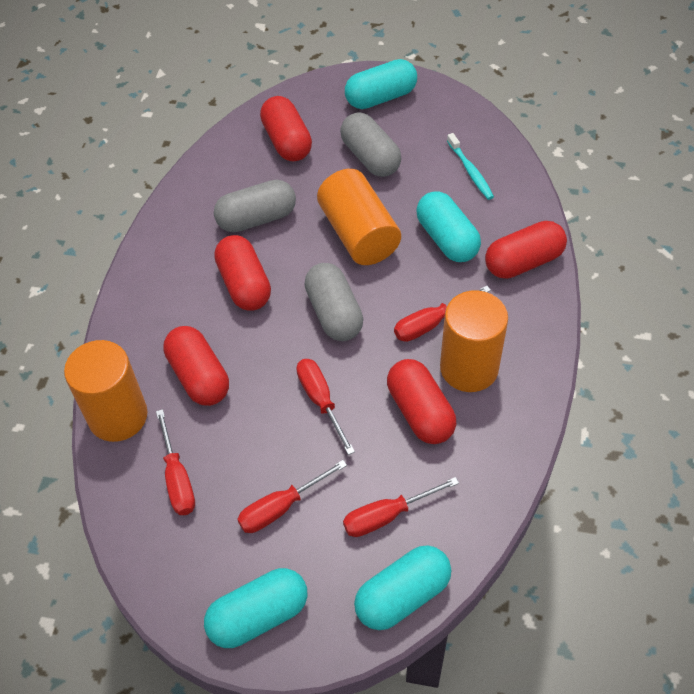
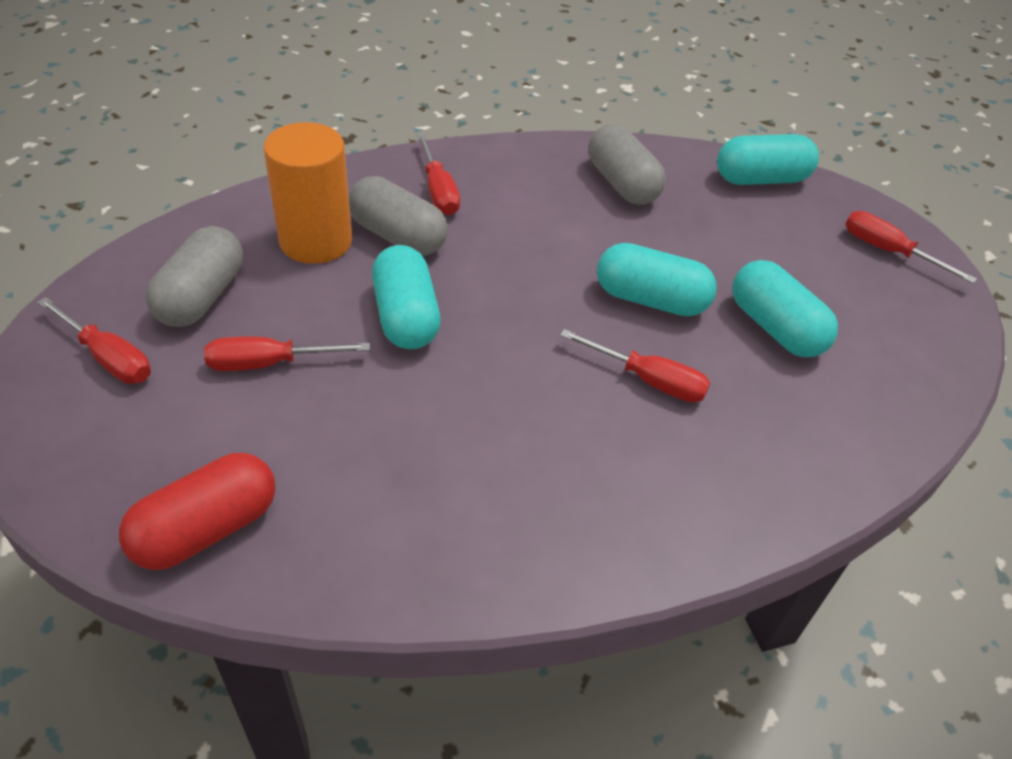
orange cylinder: 3 -> 1
red capsule: 5 -> 1
turquoise toothbrush: 1 -> 0

